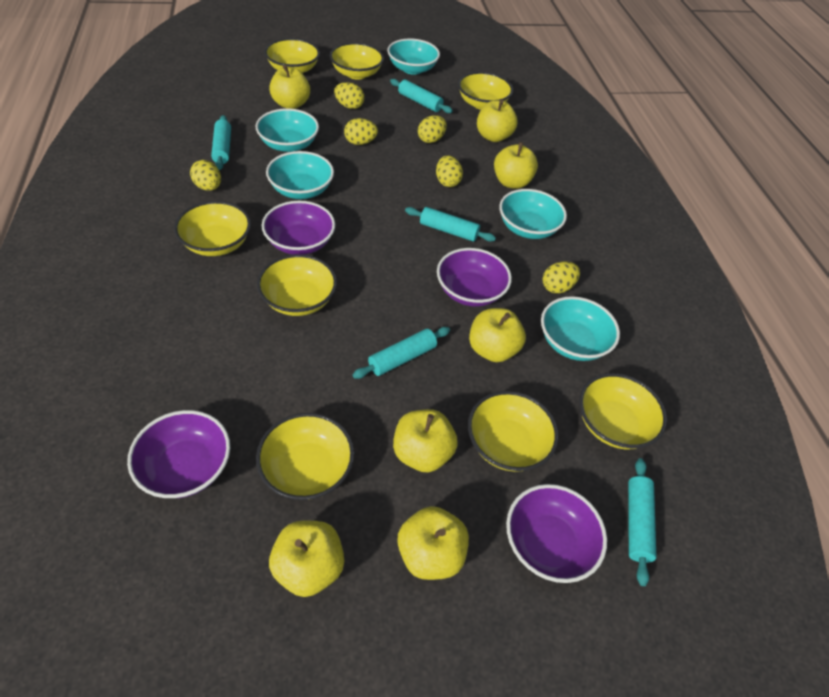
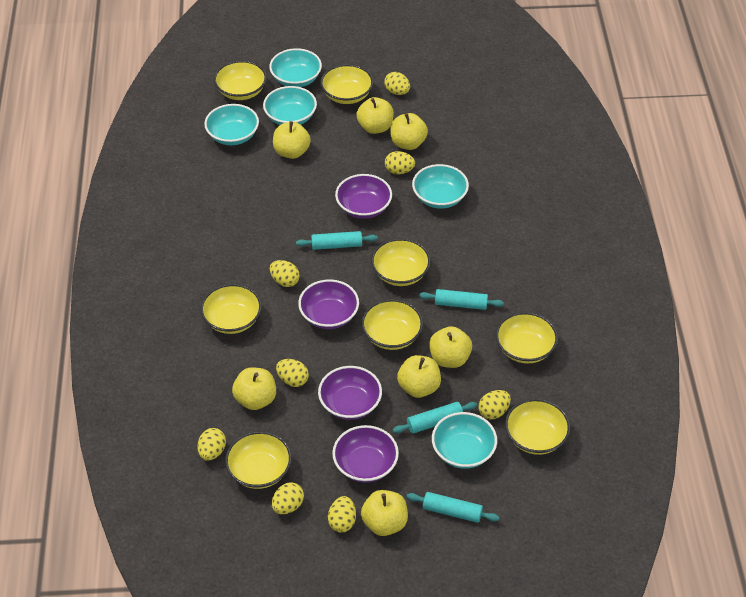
turquoise rolling pin: 5 -> 4
yellow egg: 6 -> 8

